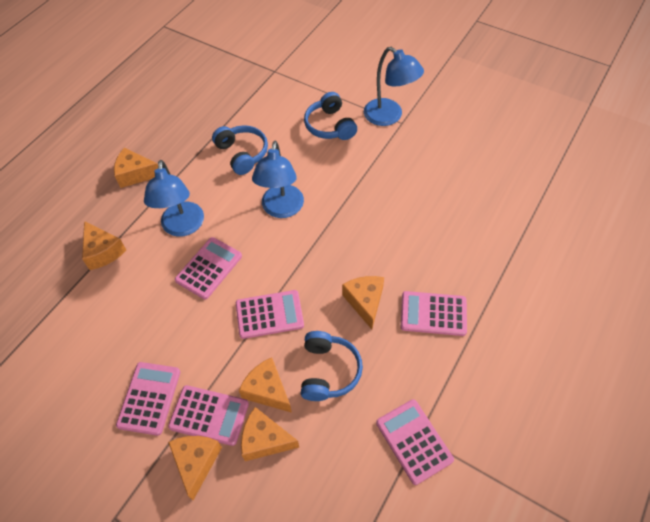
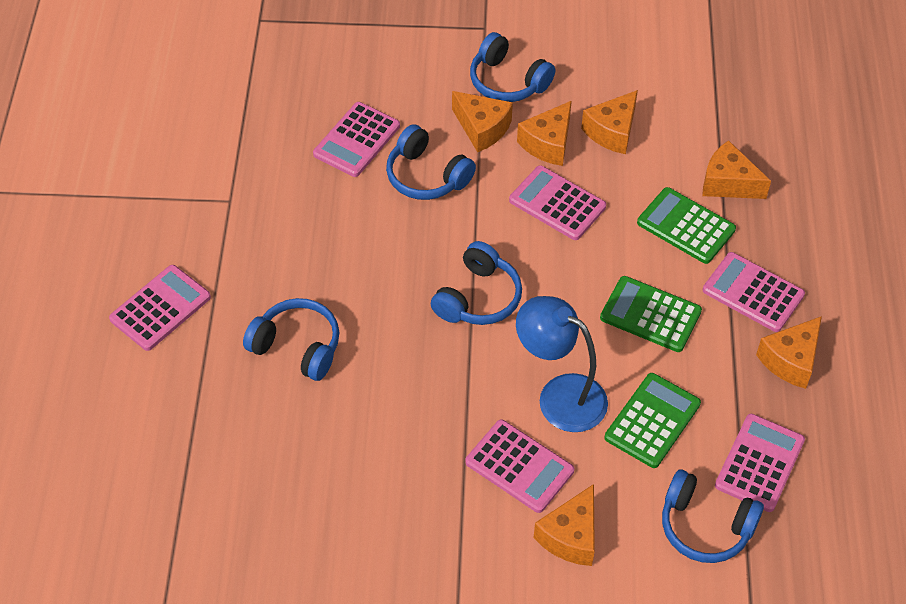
blue headphones: 3 -> 5
blue lamp: 3 -> 1
green calculator: 0 -> 3

